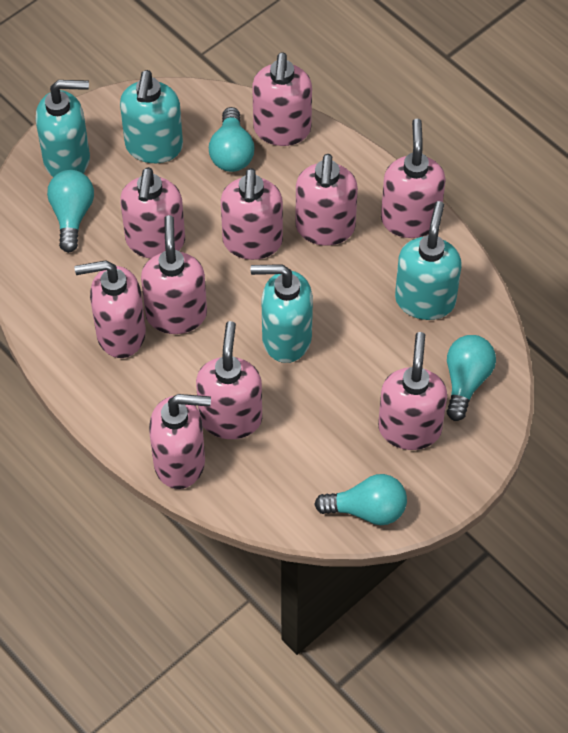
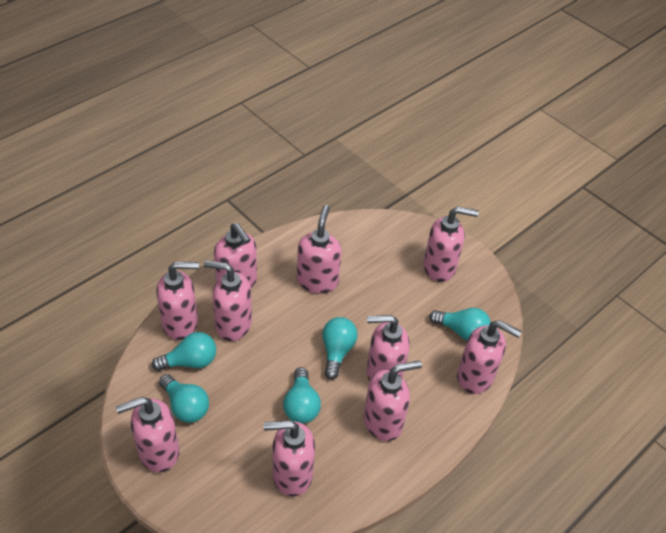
turquoise light bulb: 4 -> 5
turquoise soap dispenser: 4 -> 0

